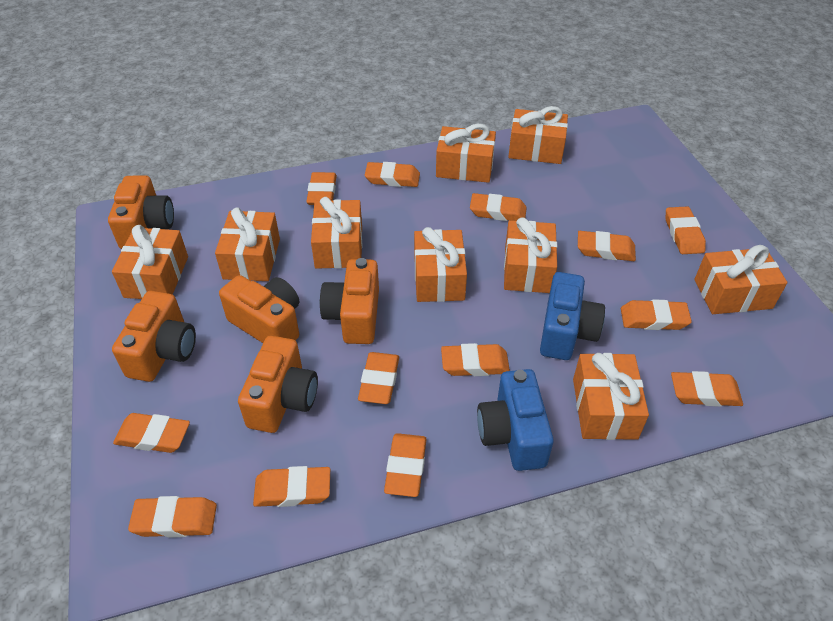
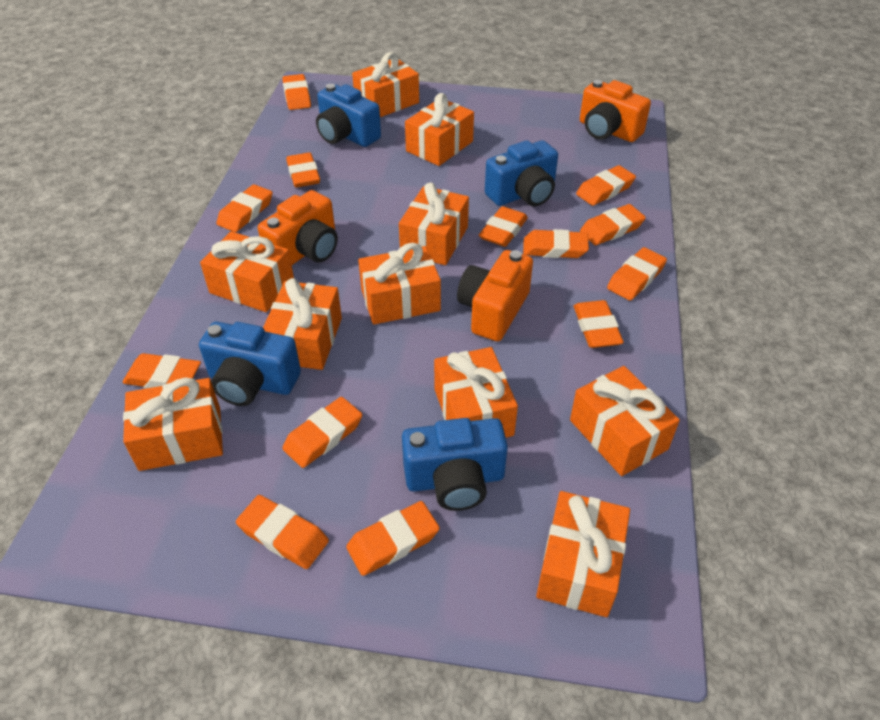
blue camera: 2 -> 4
orange camera: 5 -> 3
orange gift: 9 -> 10

